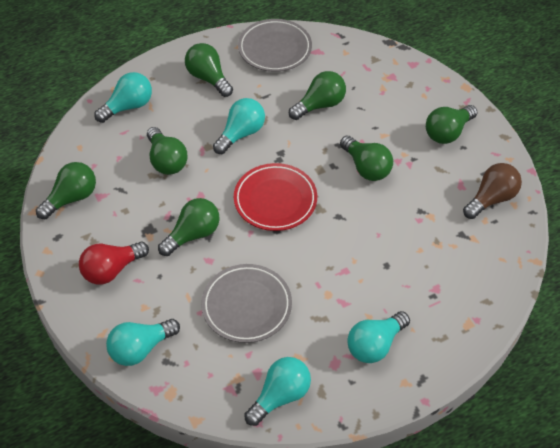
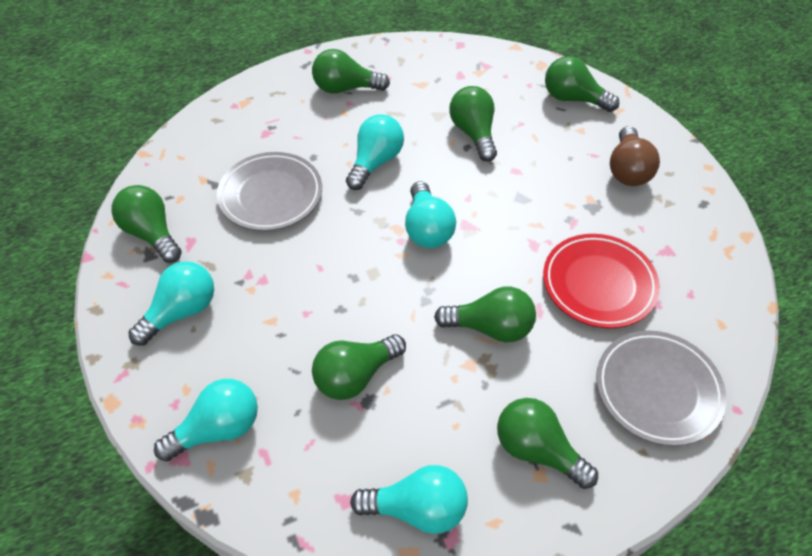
red light bulb: 1 -> 0

